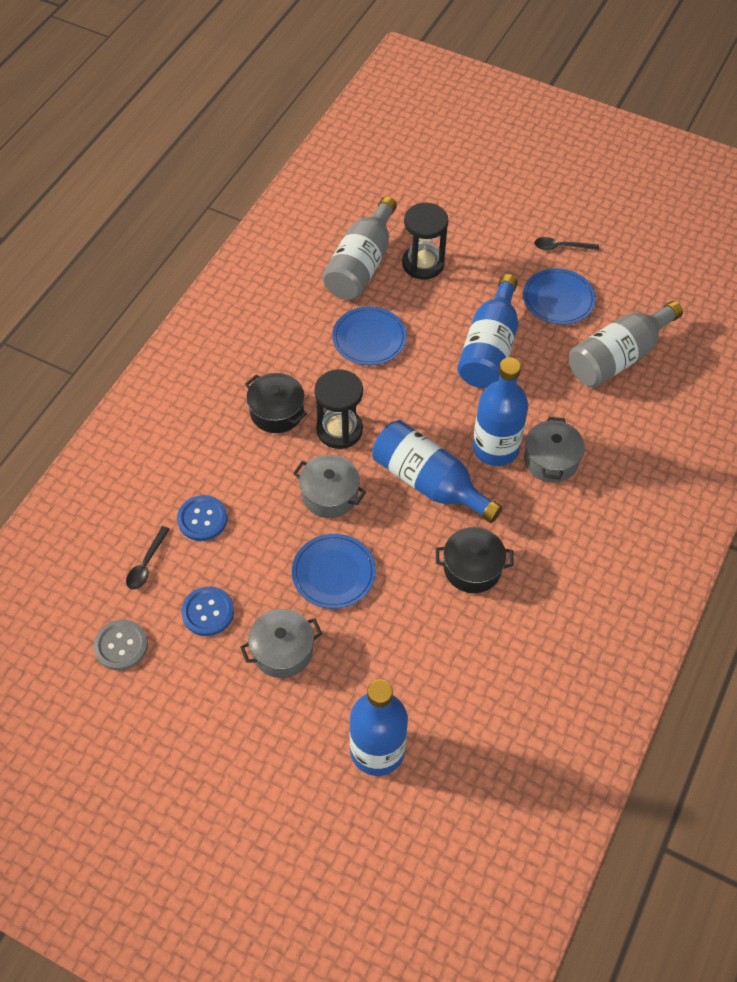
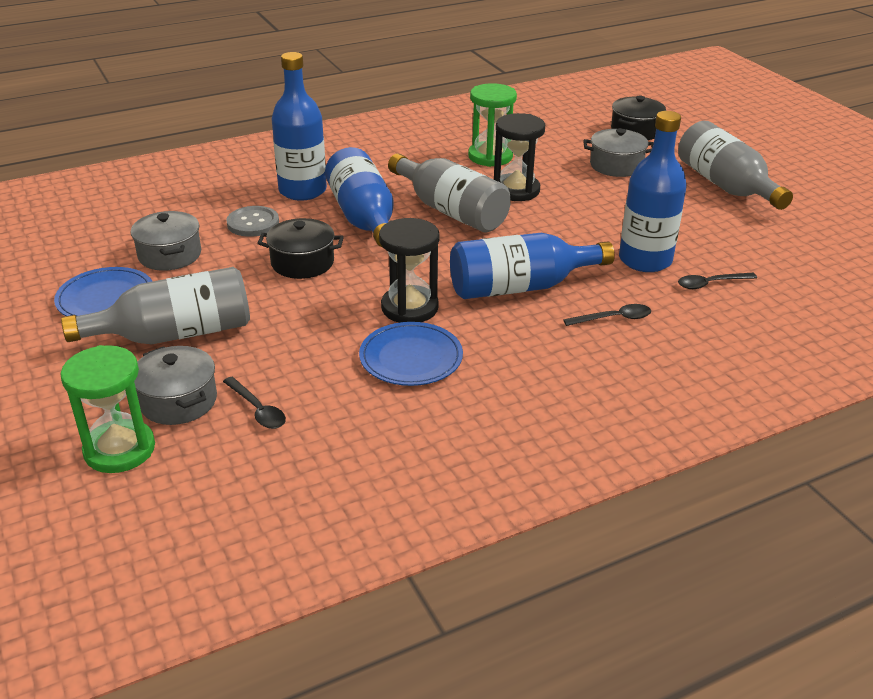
black spoon: 2 -> 3
blue button: 2 -> 0
blue plate: 3 -> 2
green hourglass: 0 -> 2
grey bottle: 2 -> 3

